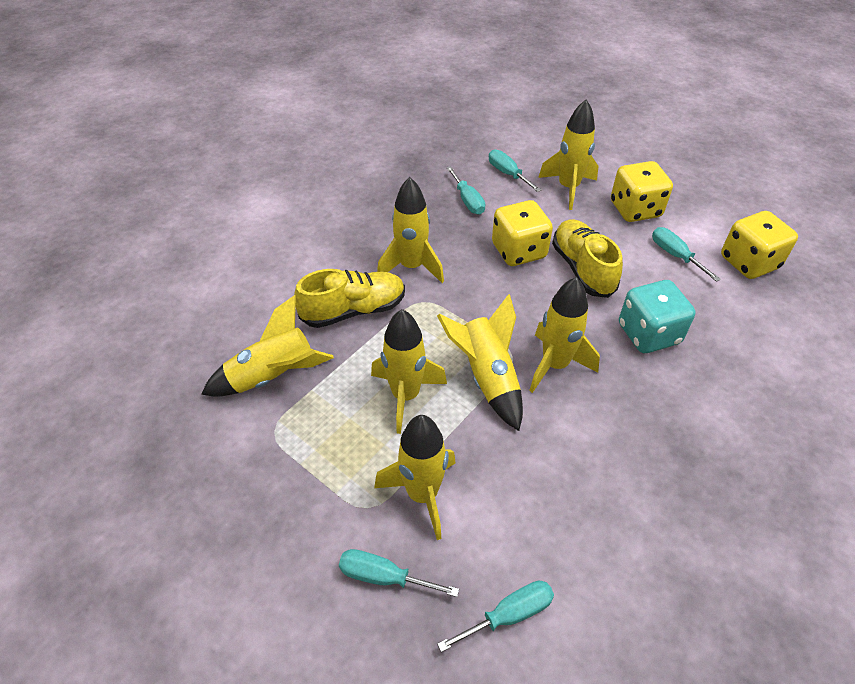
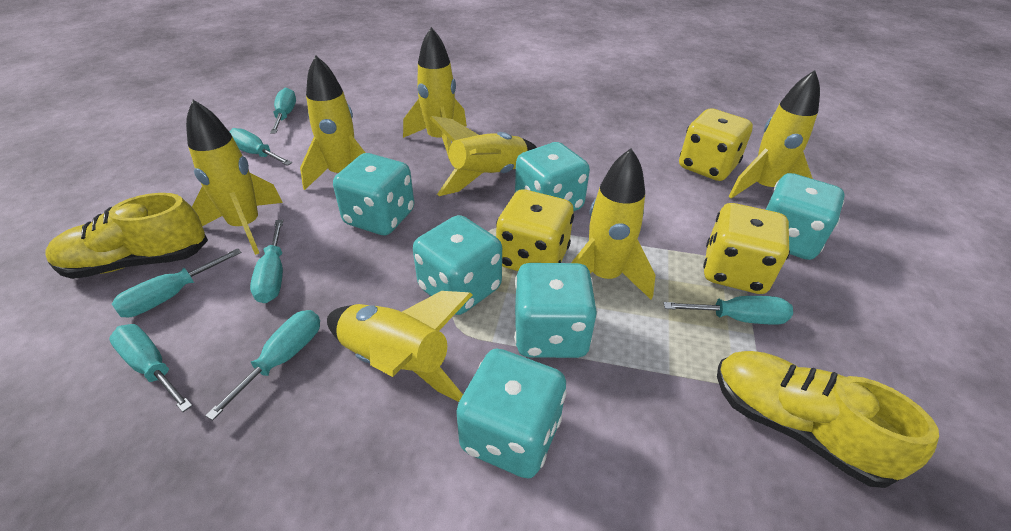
turquoise dice: 1 -> 6
turquoise screwdriver: 5 -> 7

